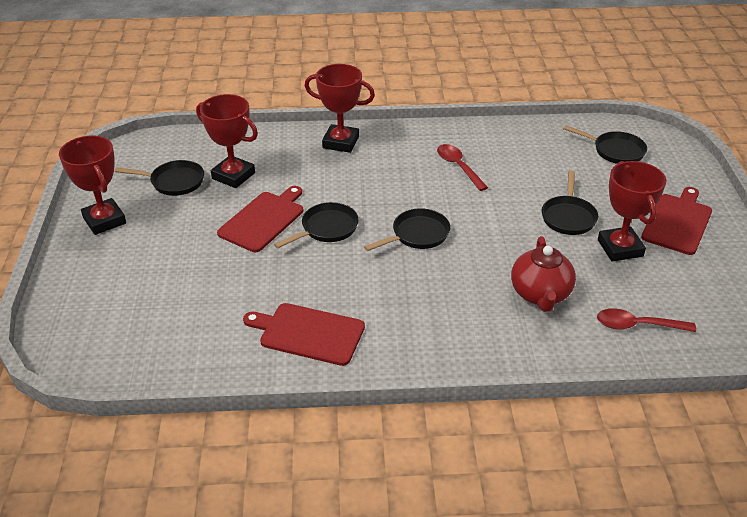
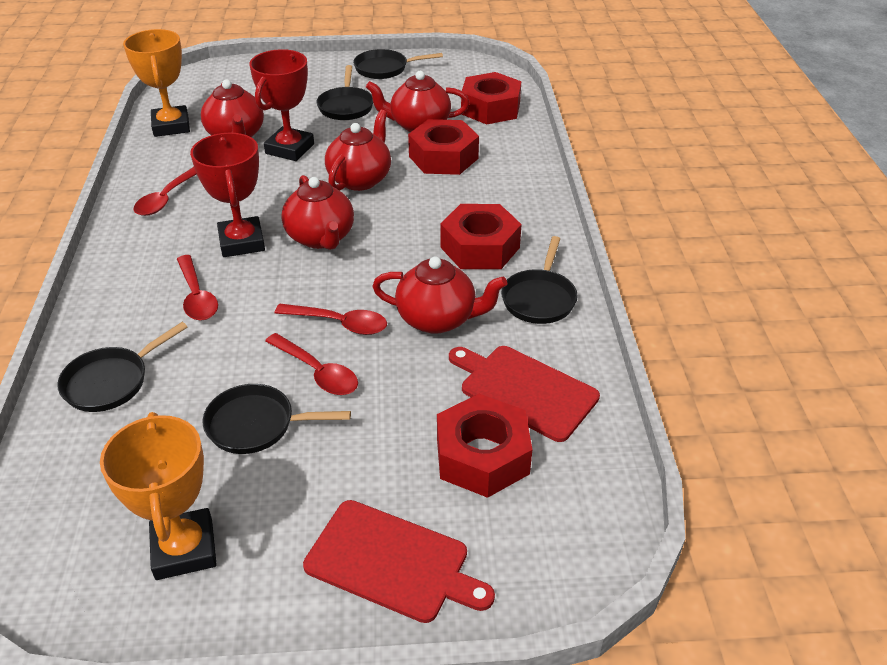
orange trophy: 0 -> 2
red cutting board: 3 -> 2
red nut: 0 -> 4
red spoon: 2 -> 4
red teapot: 1 -> 5
red trophy: 4 -> 2

